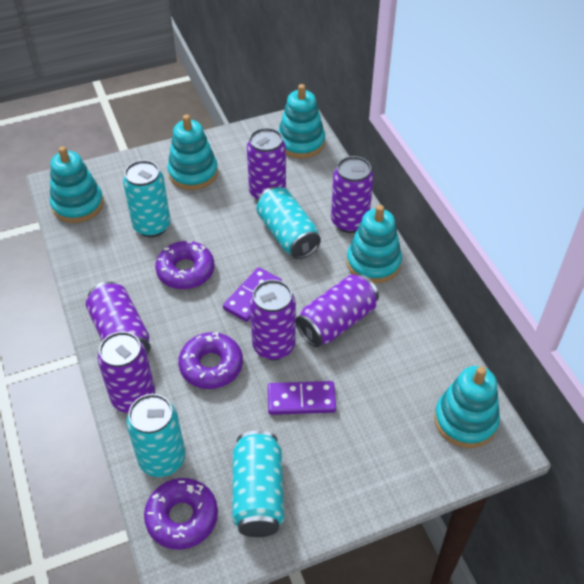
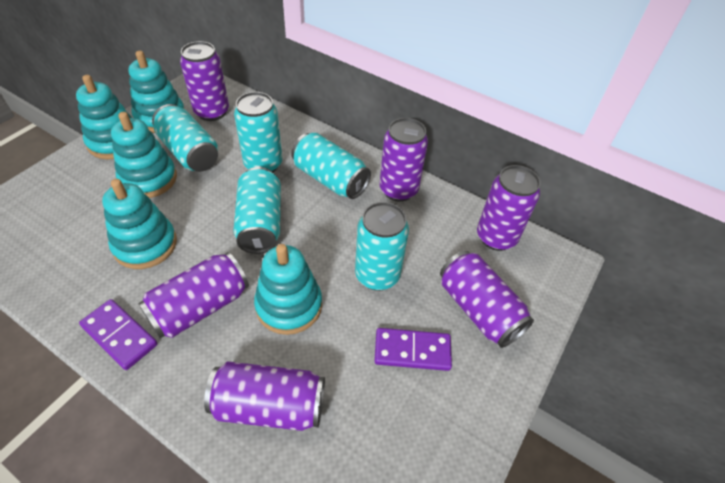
purple donut: 3 -> 0
turquoise can: 4 -> 5

